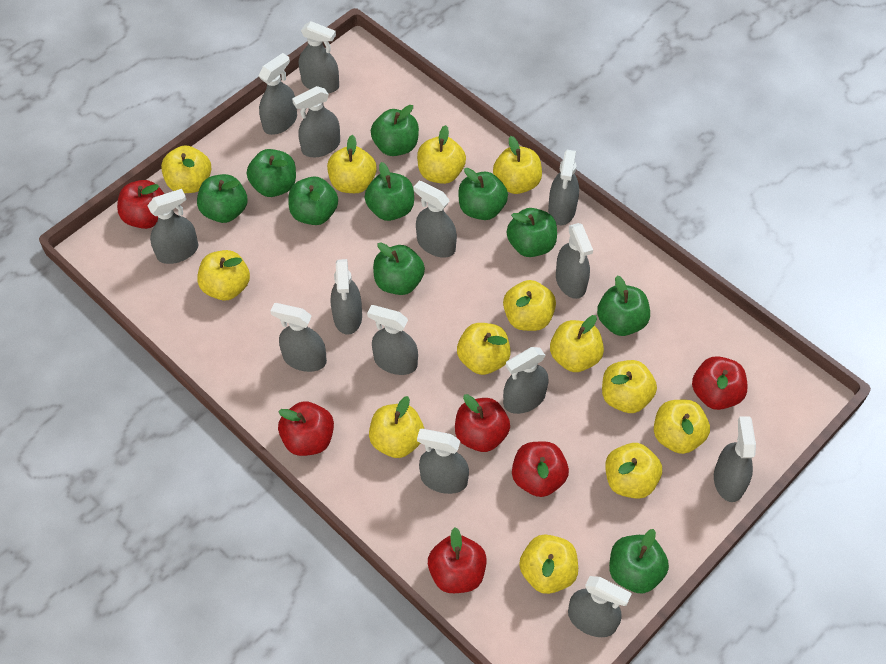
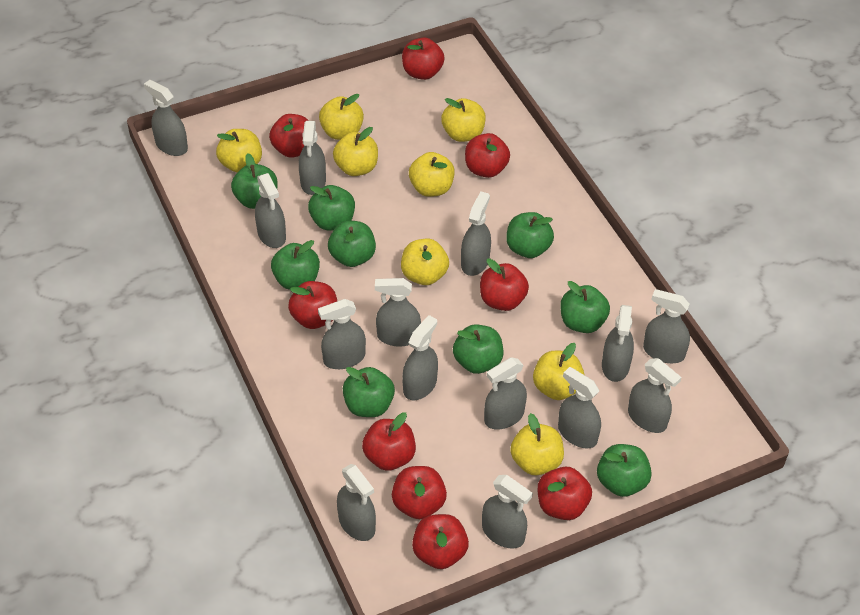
green apple: 10 -> 9
red apple: 6 -> 9
yellow apple: 13 -> 8

